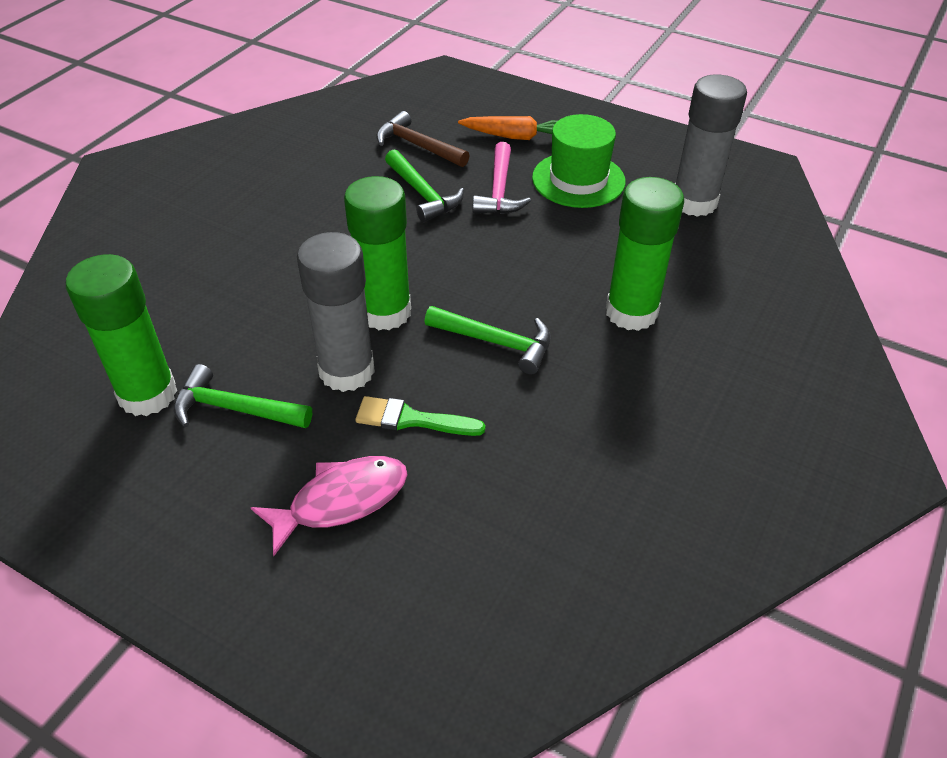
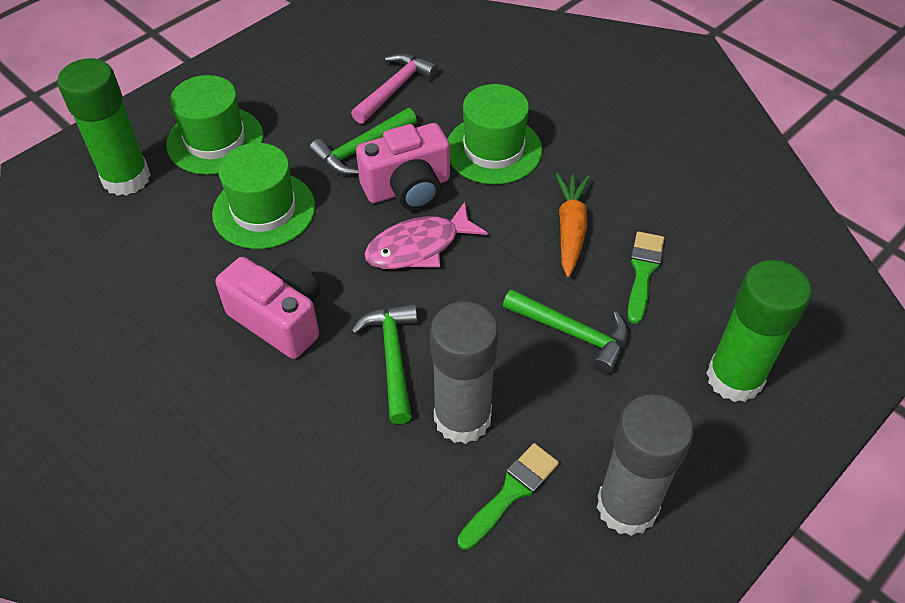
brown hammer: 1 -> 0
green brush: 1 -> 2
green glue stick: 3 -> 2
green hat: 1 -> 3
pink camera: 0 -> 2

